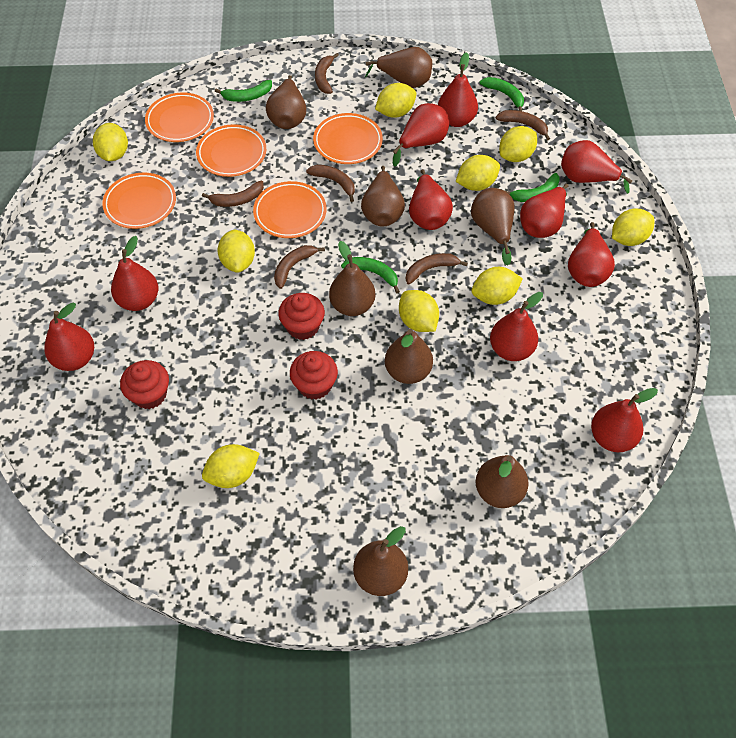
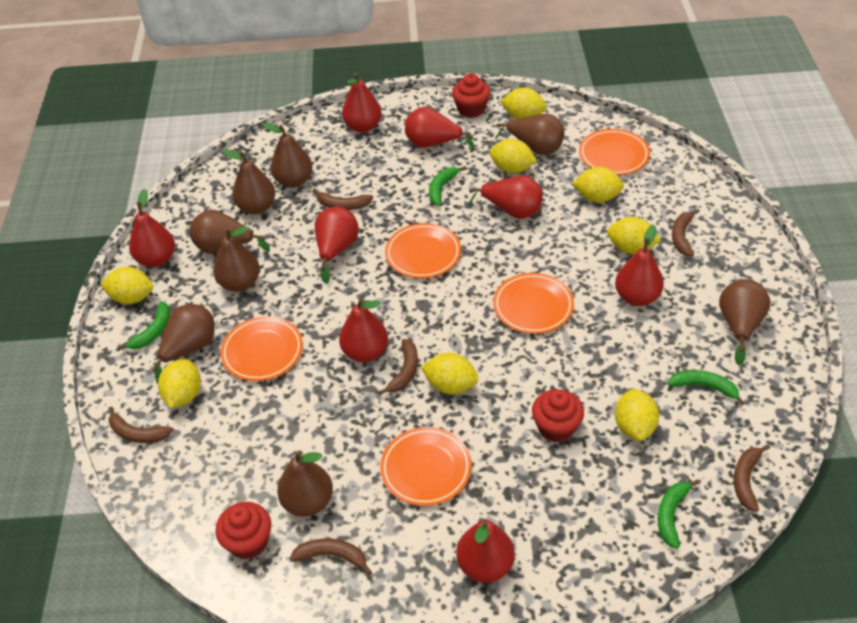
red pear: 10 -> 8
yellow lemon: 9 -> 8

